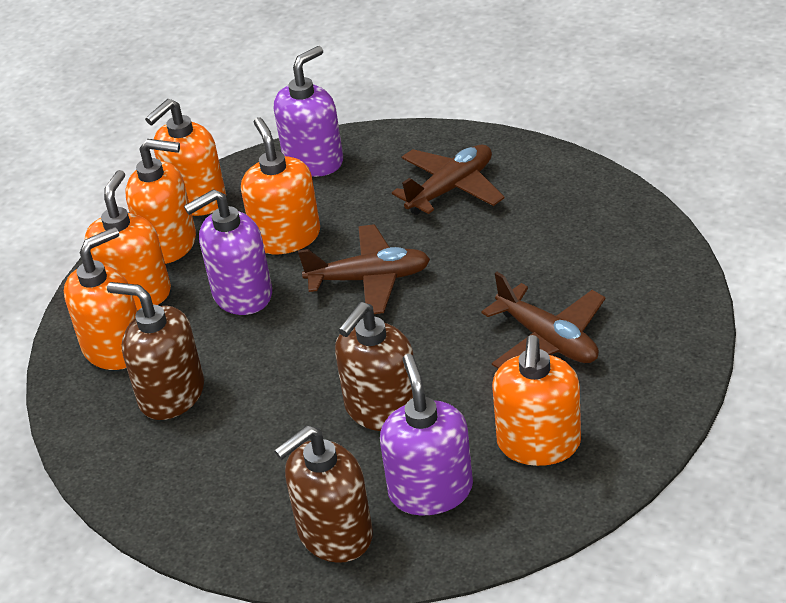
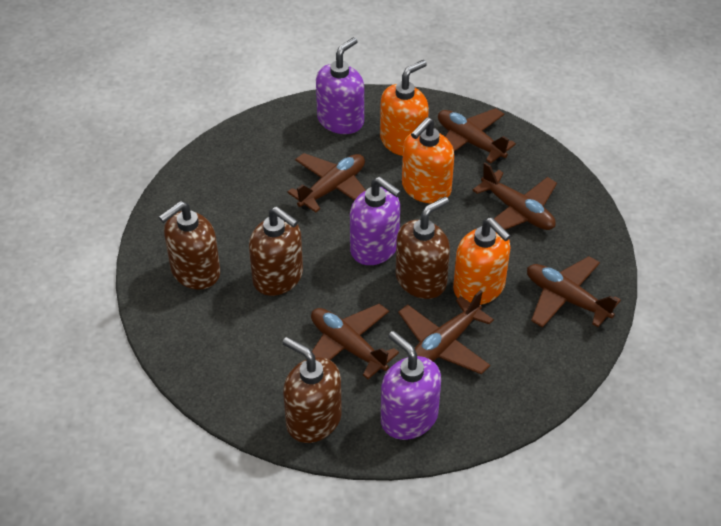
brown plane: 3 -> 6
brown soap dispenser: 3 -> 4
orange soap dispenser: 6 -> 3

